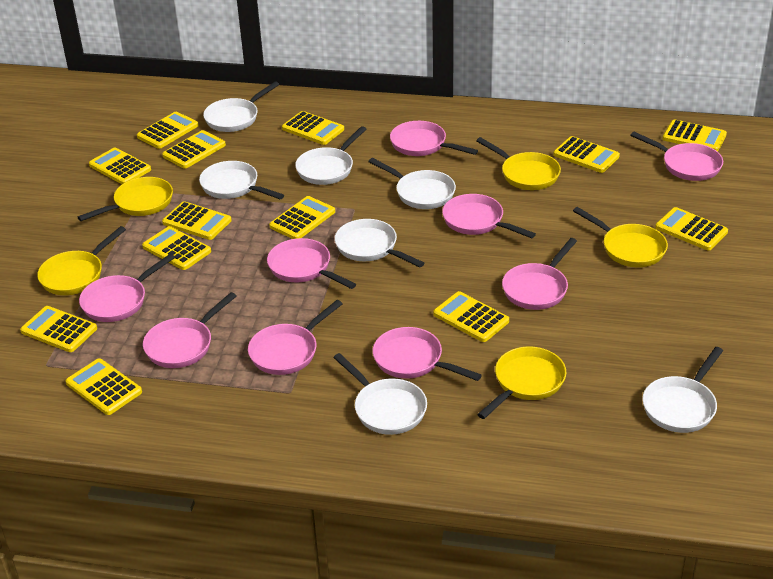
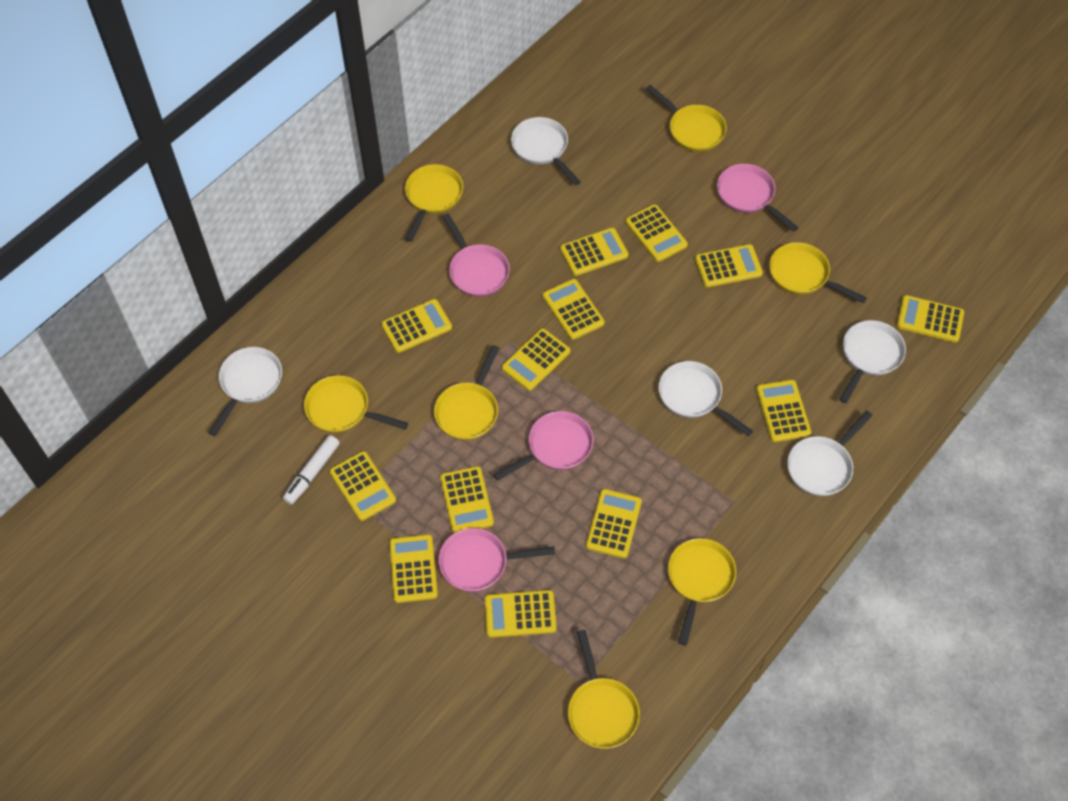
pink pan: 9 -> 4
white marker: 0 -> 1
white pan: 7 -> 5
yellow pan: 5 -> 7

